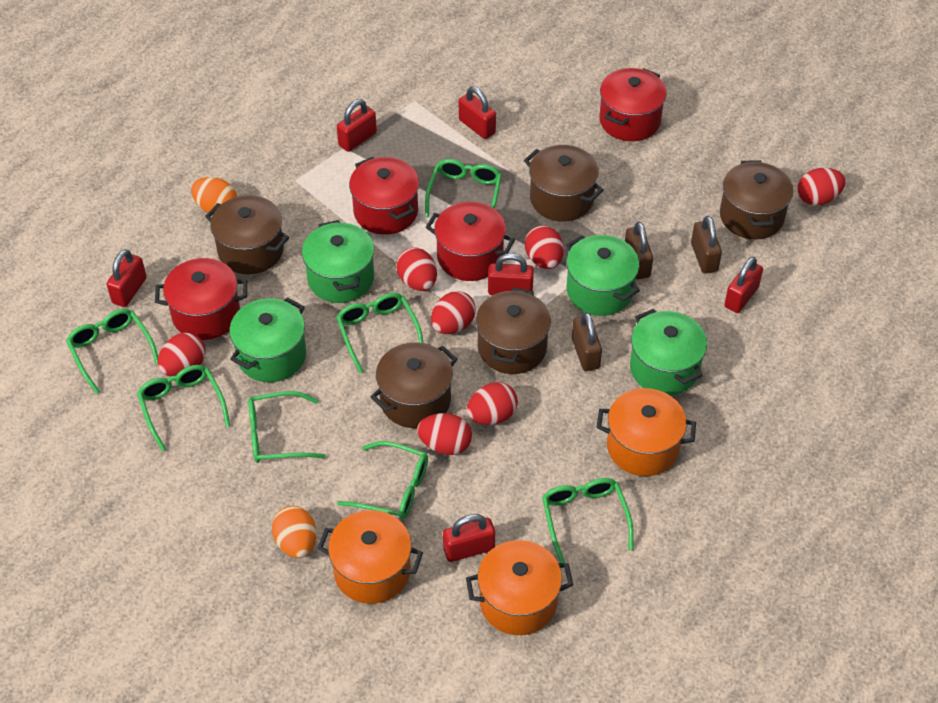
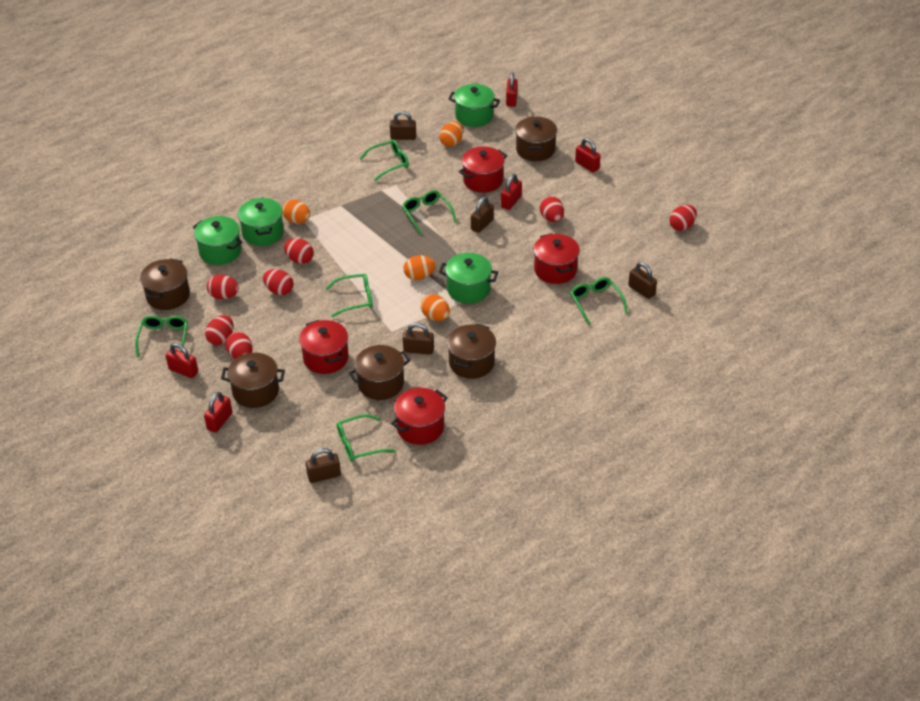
brown padlock: 3 -> 5
green glasses: 7 -> 6
orange egg: 2 -> 4
orange pot: 3 -> 0
red padlock: 6 -> 5

